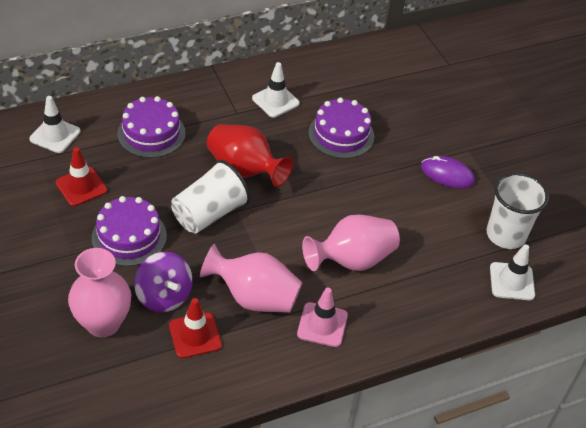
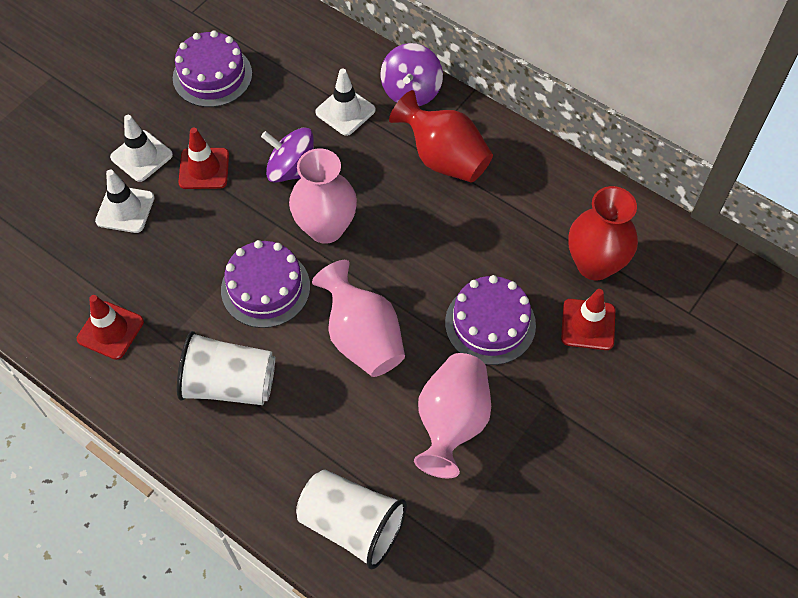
pink traffic cone: 1 -> 0
purple mouse: 1 -> 0
purple spinning top: 1 -> 2
red traffic cone: 2 -> 3
red vase: 1 -> 2

